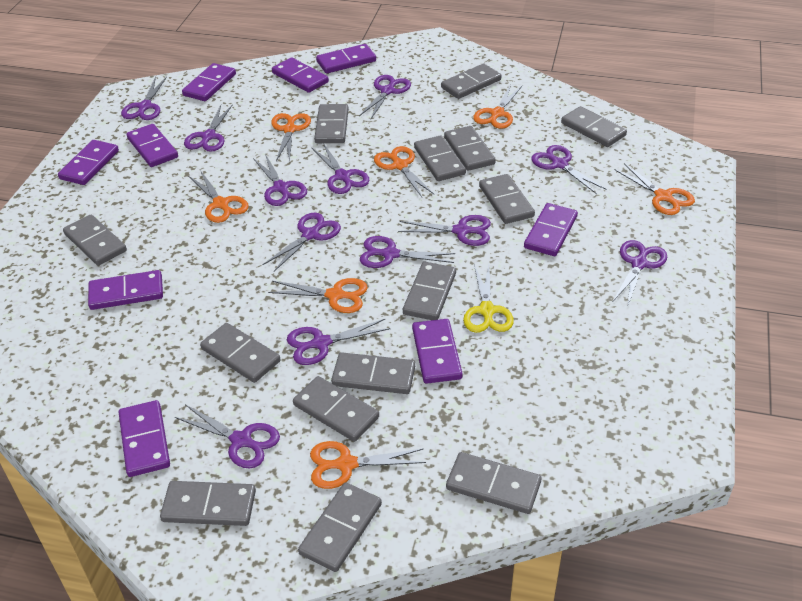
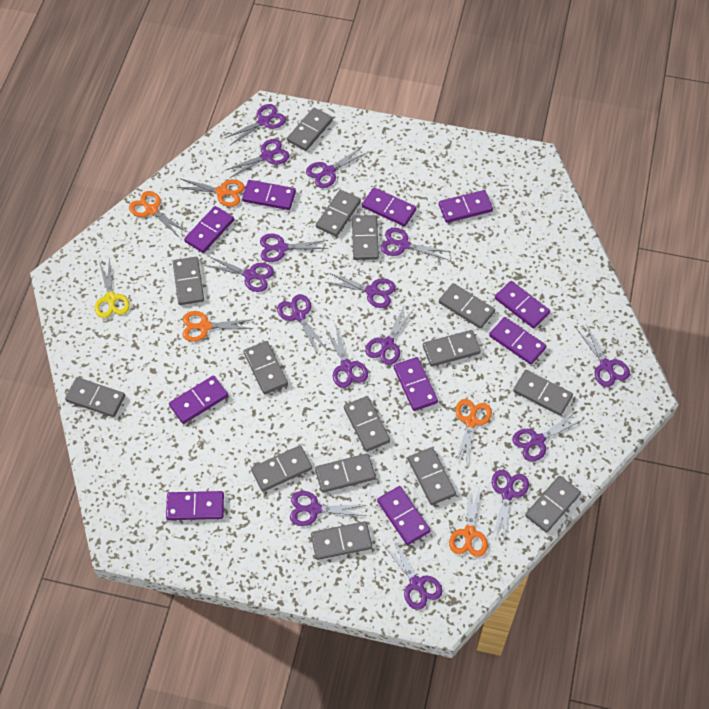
grey domino: 14 -> 15
orange scissors: 7 -> 5
purple domino: 9 -> 10
purple scissors: 12 -> 15

